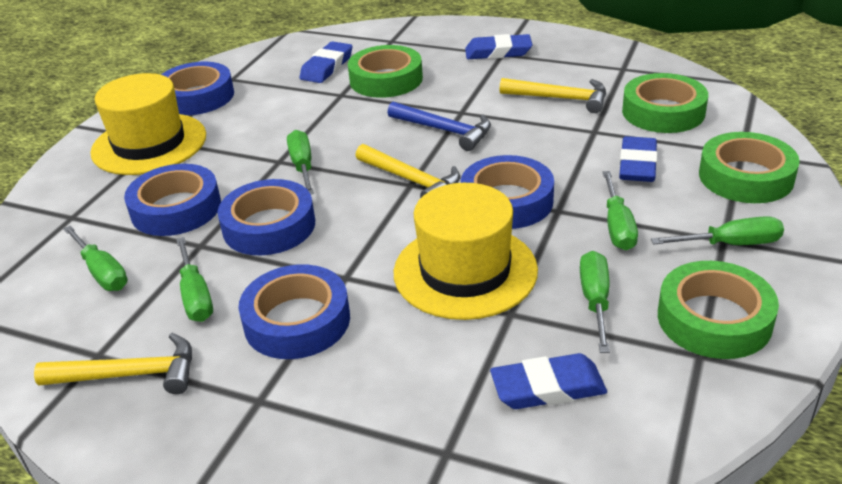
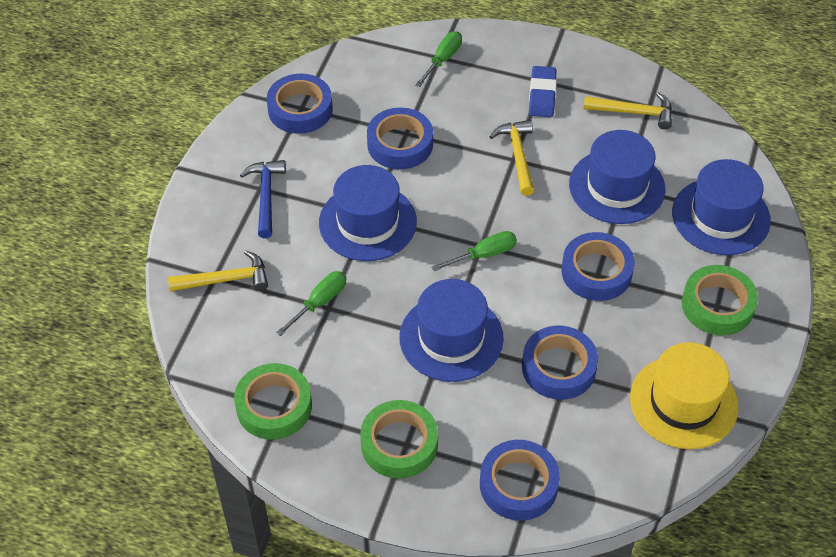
blue eraser: 4 -> 1
blue hat: 0 -> 4
green screwdriver: 6 -> 3
green tape: 4 -> 3
yellow hat: 2 -> 1

